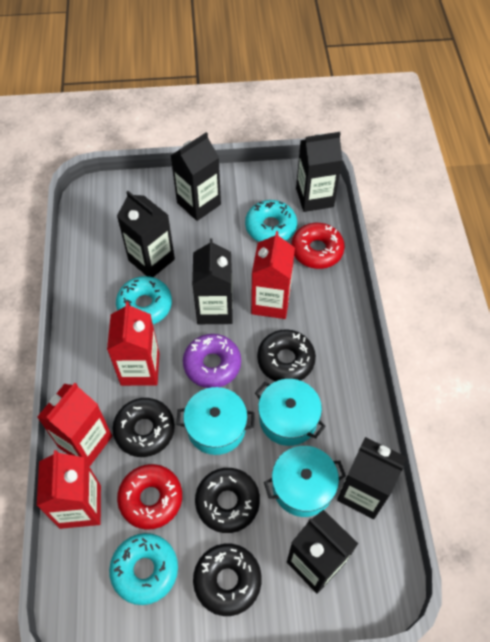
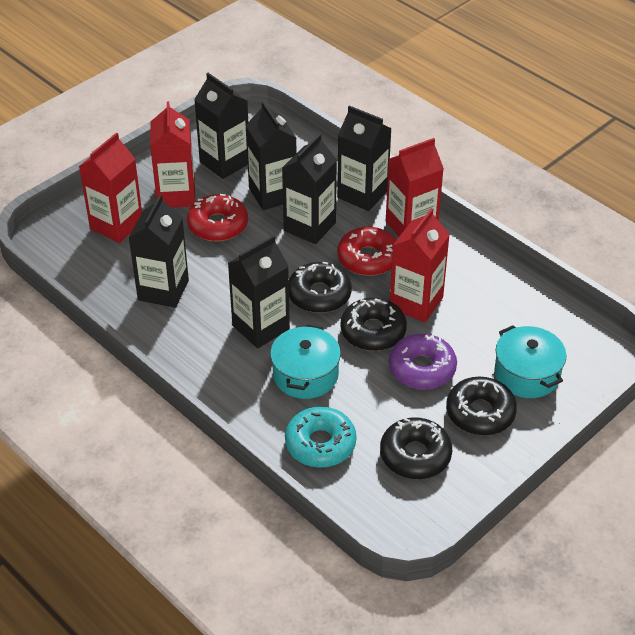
turquoise donut: 3 -> 1
turquoise pot: 3 -> 2

